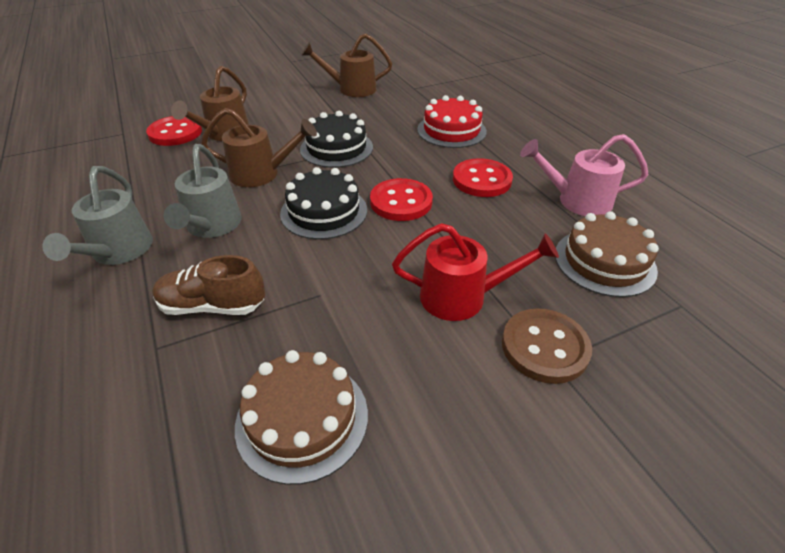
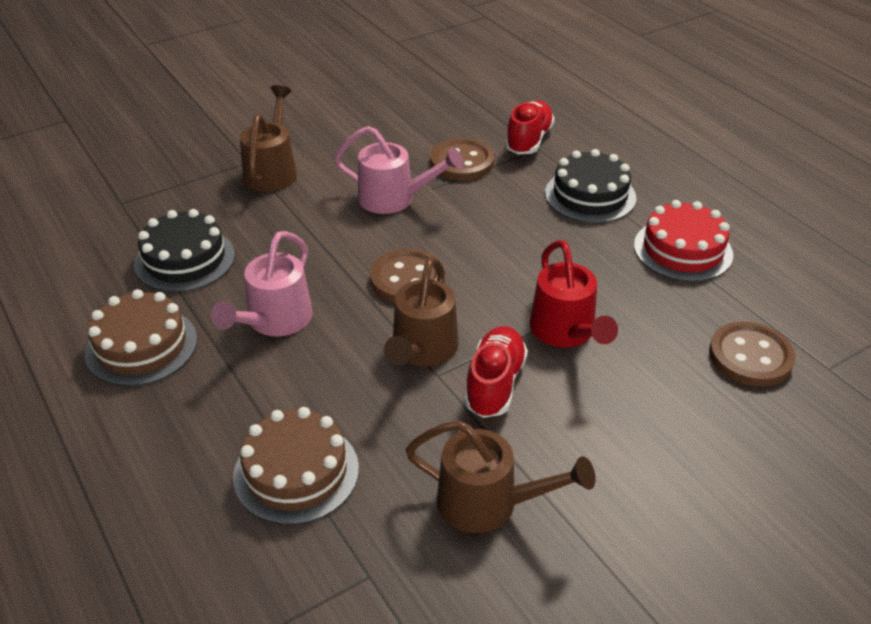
brown button: 1 -> 3
brown shoe: 1 -> 0
grey watering can: 2 -> 0
pink watering can: 1 -> 2
red button: 3 -> 0
red shoe: 0 -> 2

